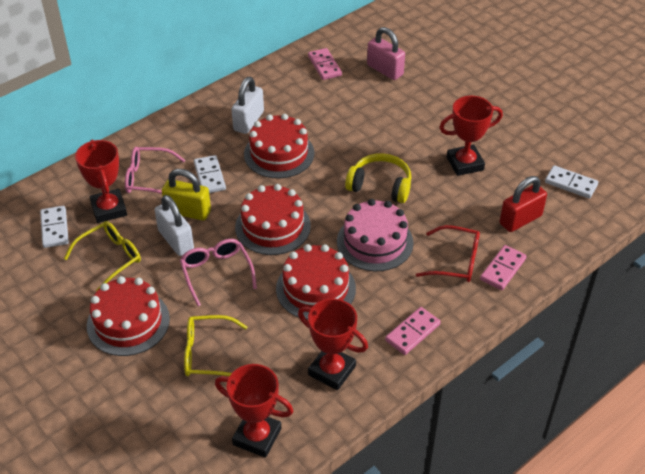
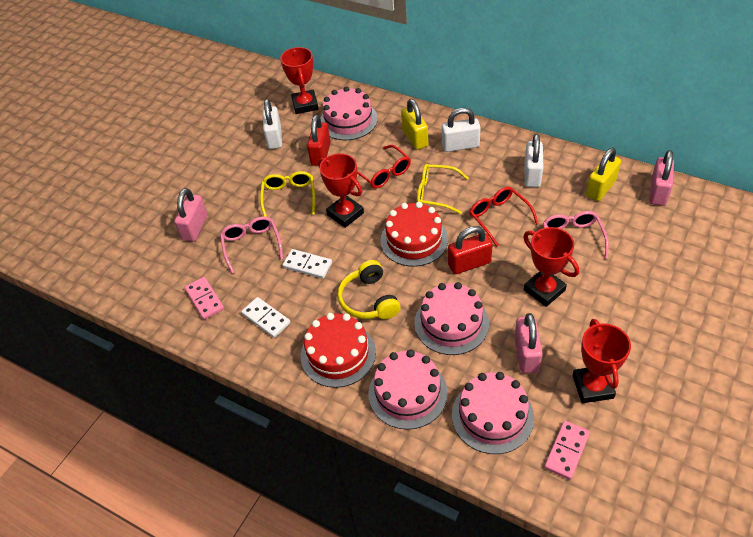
pink cake: 1 -> 4
pink domino: 3 -> 2
pink padlock: 1 -> 3
red cake: 4 -> 2
red glasses: 1 -> 2
red padlock: 1 -> 2
white domino: 3 -> 2
white padlock: 2 -> 3
yellow padlock: 1 -> 2

